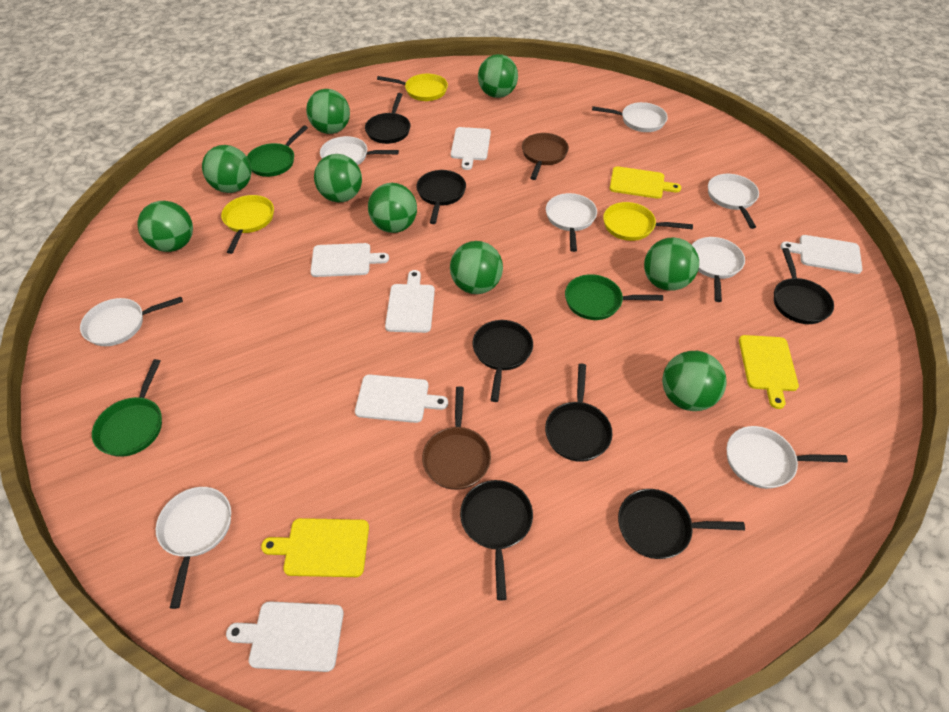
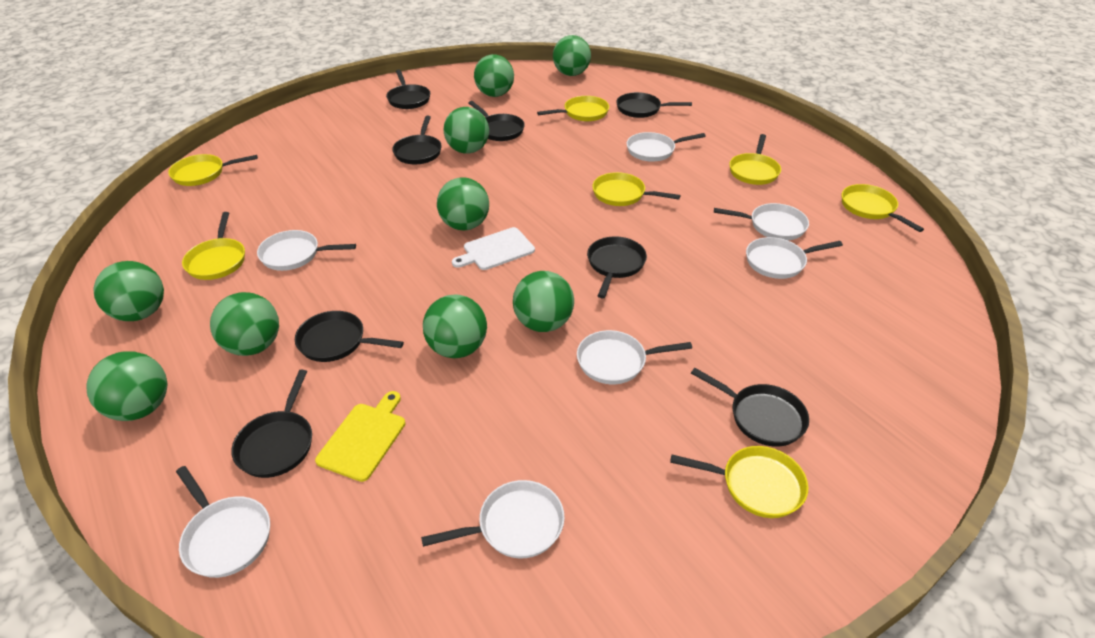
black pan: 7 -> 8
brown pan: 2 -> 0
green pan: 3 -> 0
white cutting board: 6 -> 1
white pan: 8 -> 7
yellow cutting board: 3 -> 1
yellow pan: 3 -> 7

